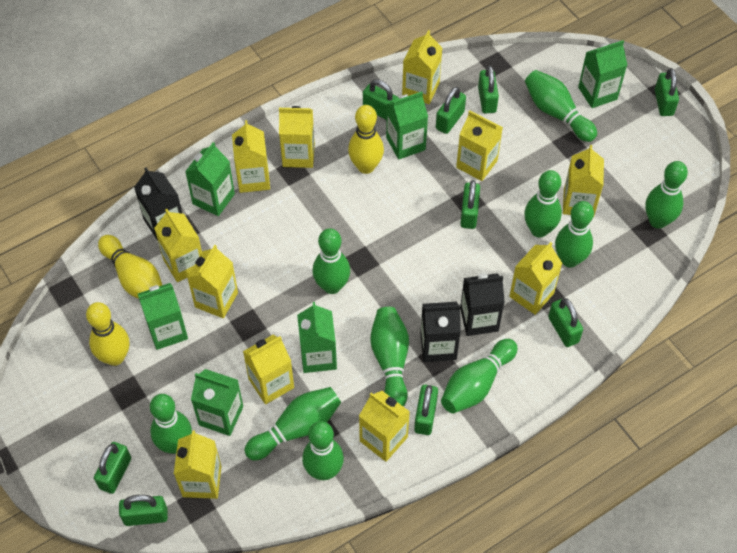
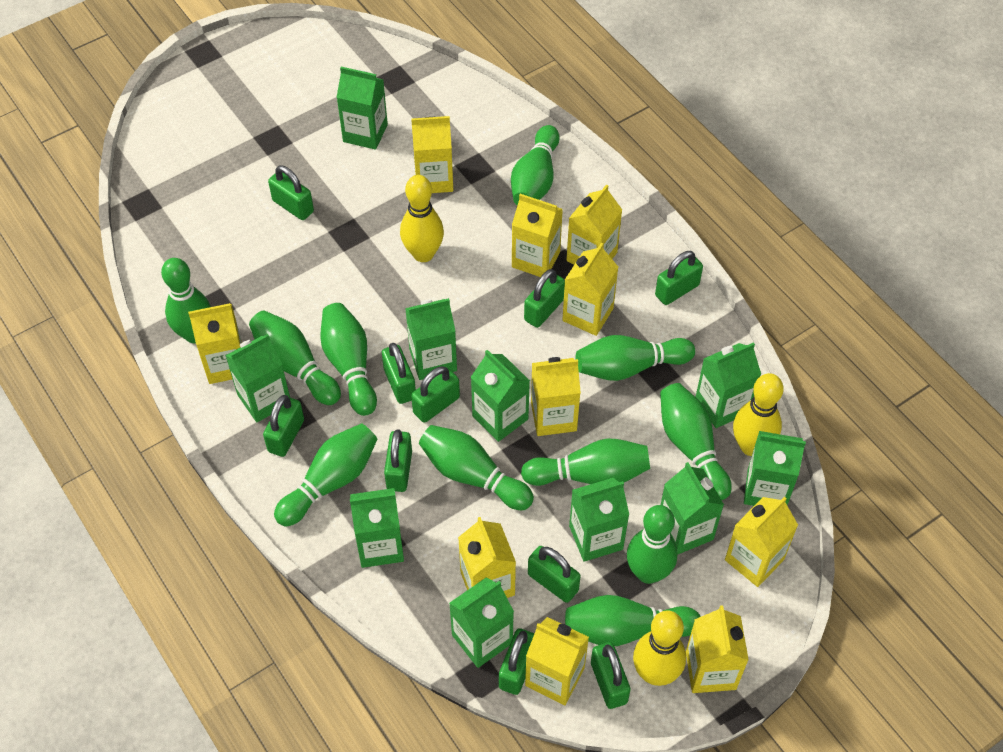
black carton: 3 -> 0
green bowling pin: 10 -> 11
green carton: 6 -> 10
green padlock: 9 -> 10
yellow carton: 11 -> 10

